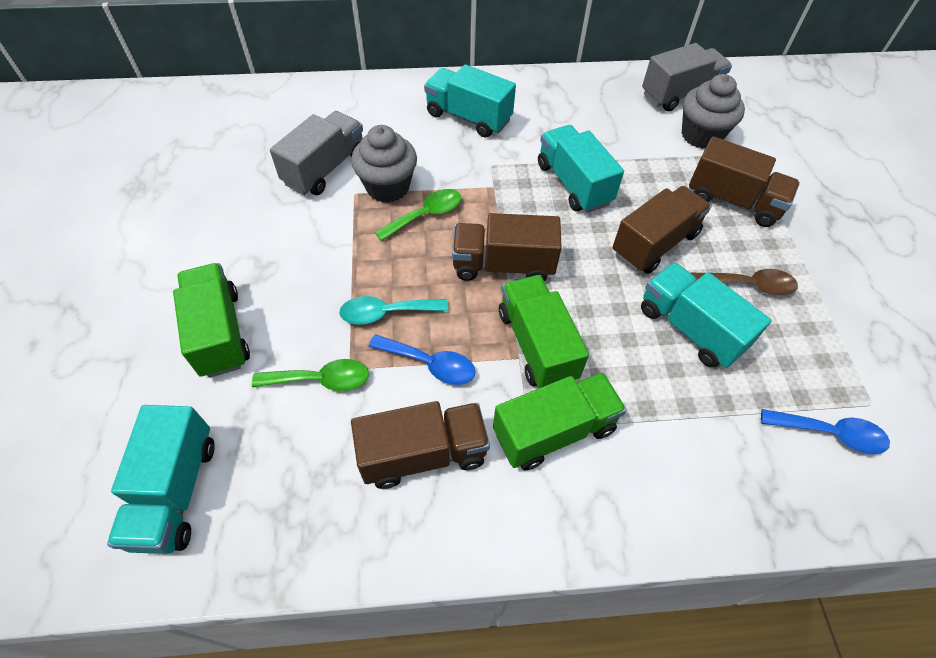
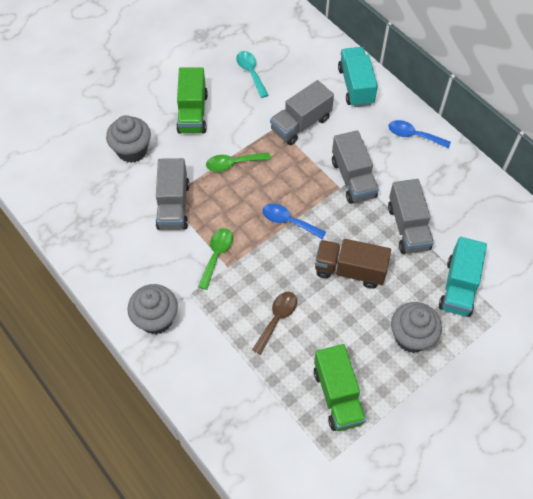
brown truck: 4 -> 1
green truck: 3 -> 2
grey cupcake: 2 -> 3
grey truck: 2 -> 4
turquoise truck: 4 -> 2

